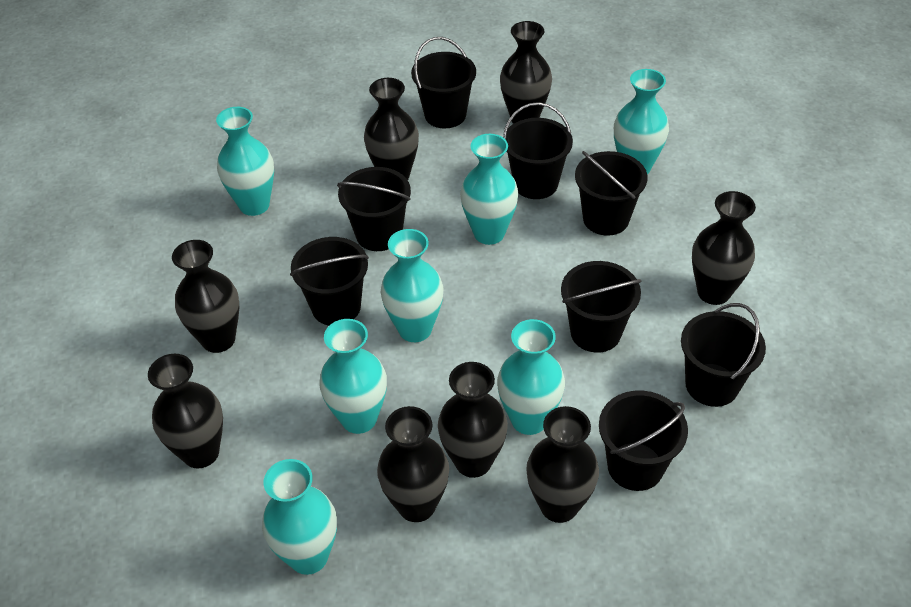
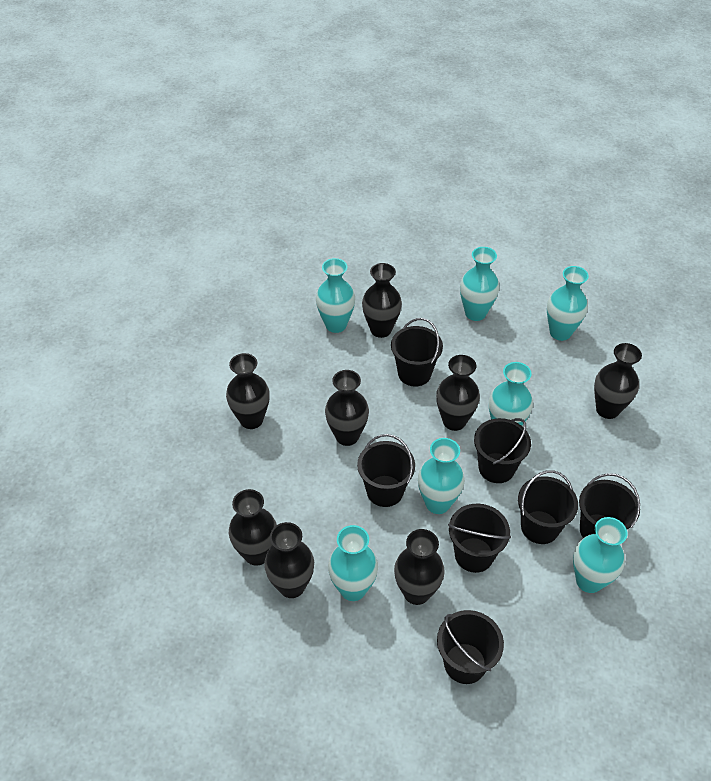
black bucket: 8 -> 7

